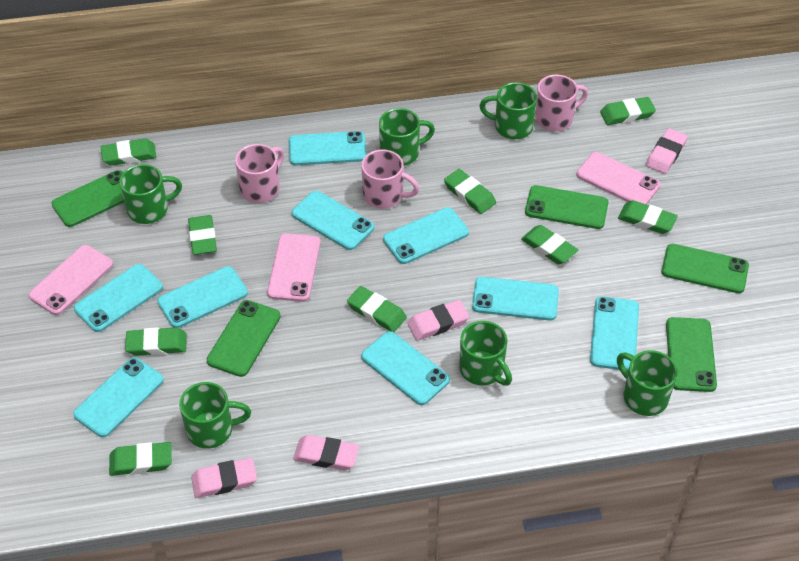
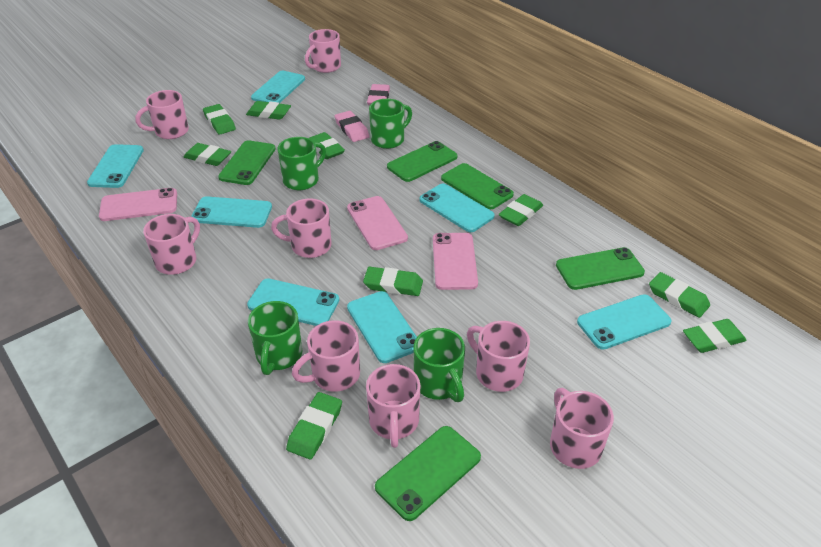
green mug: 6 -> 4
pink eraser: 4 -> 2
pink mug: 3 -> 8
turquoise phone: 9 -> 7

